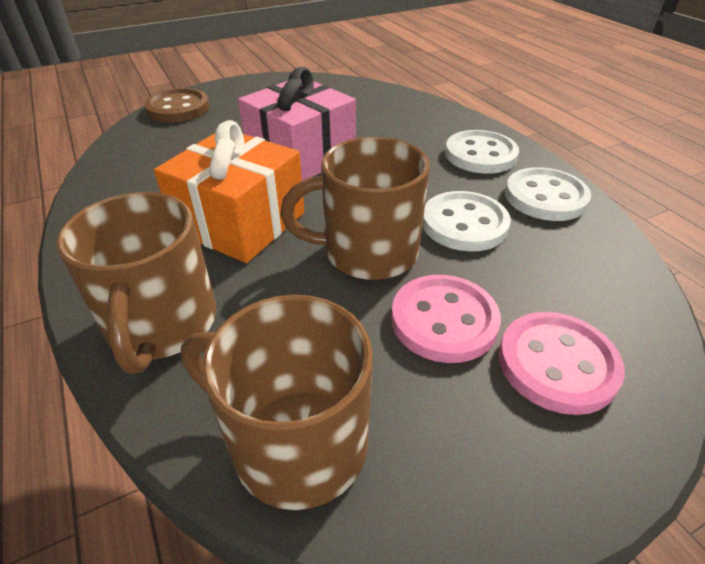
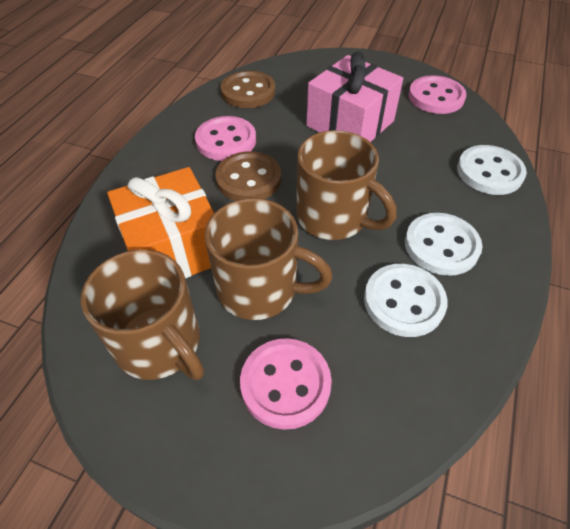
brown button: 1 -> 2
pink button: 2 -> 3

